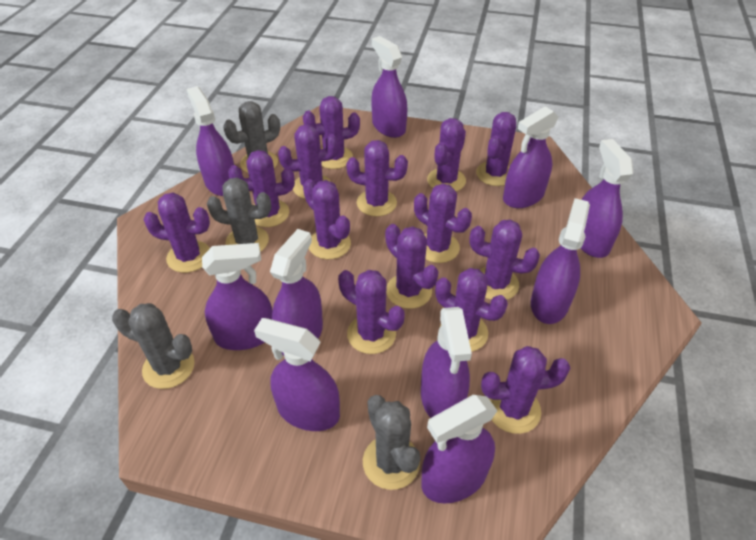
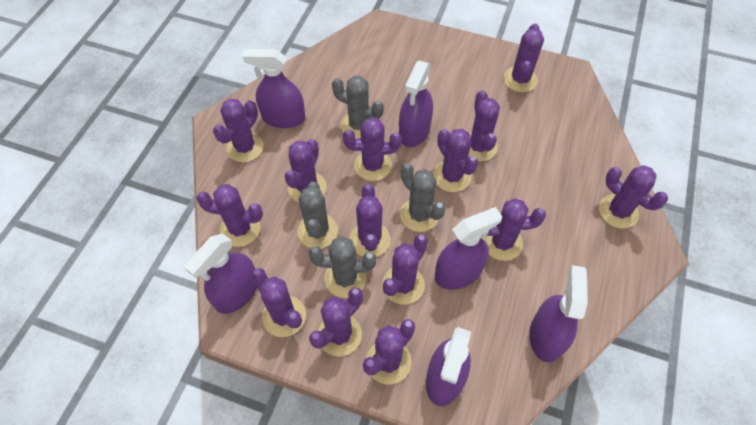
purple spray bottle: 10 -> 6

